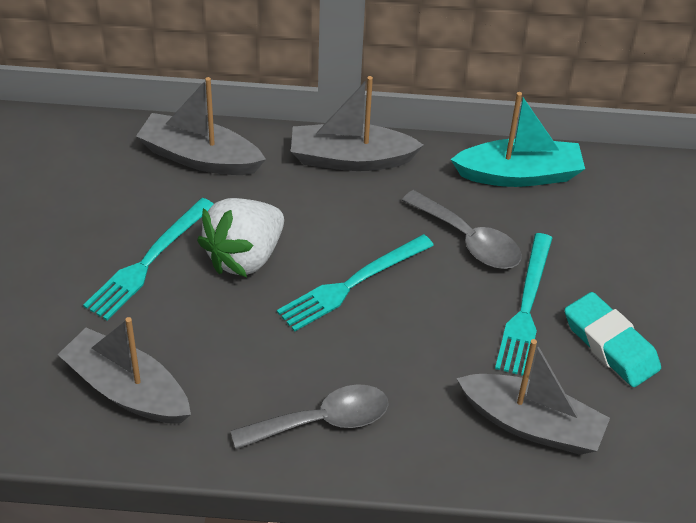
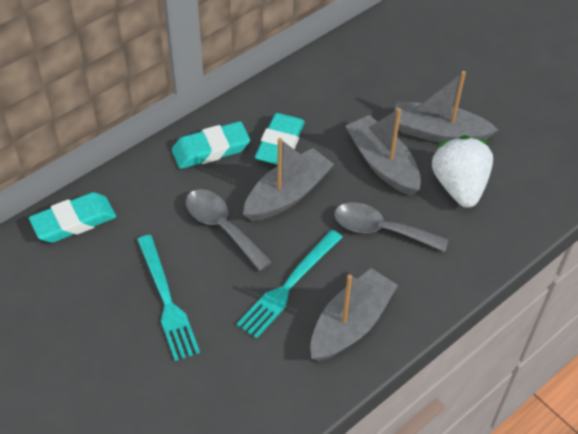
turquoise boat: 1 -> 0
turquoise eraser: 1 -> 3
turquoise fork: 3 -> 2

